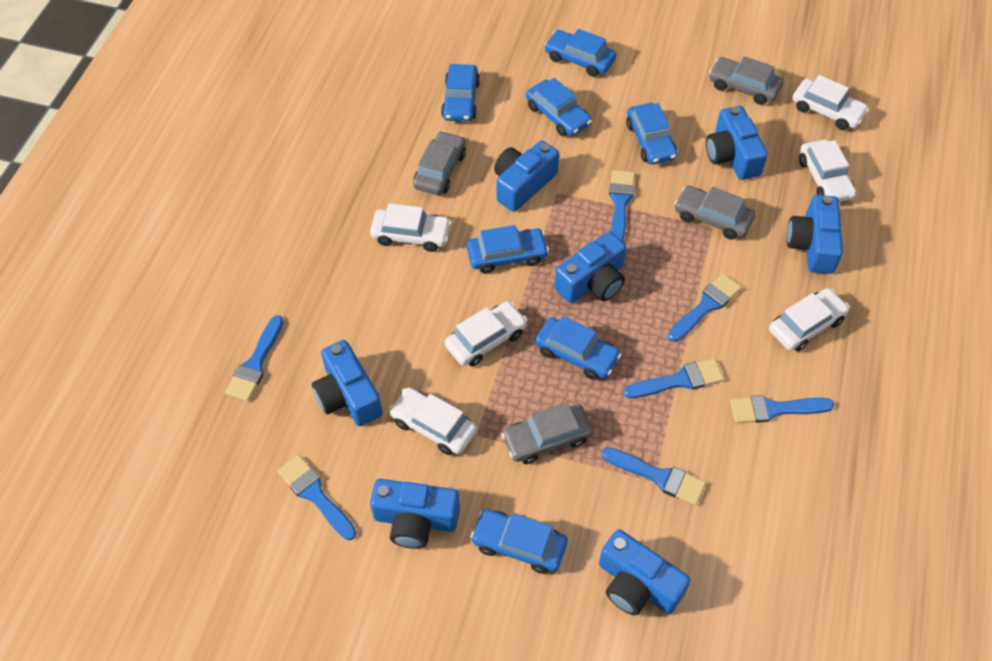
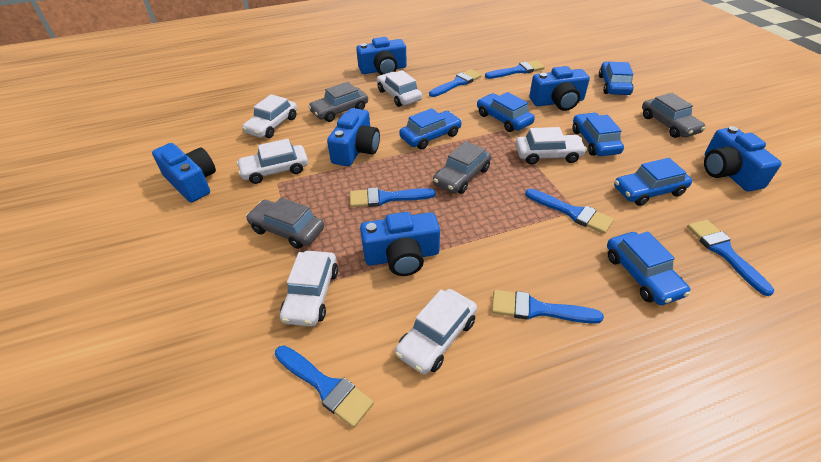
blue camera: 7 -> 6
blue car: 7 -> 6

